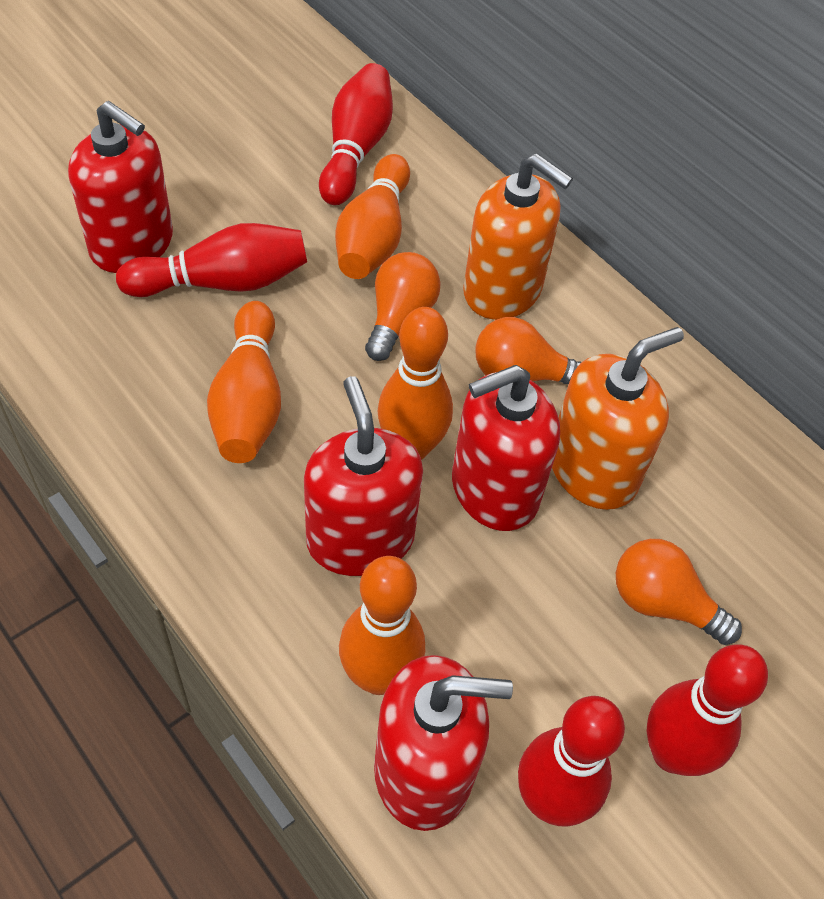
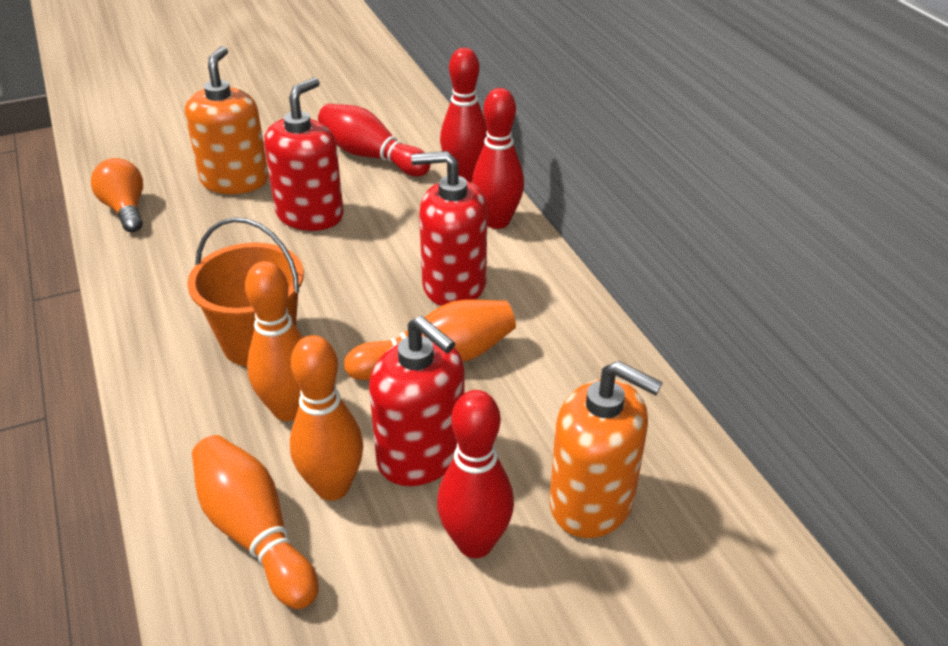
orange bucket: 0 -> 1
orange light bulb: 3 -> 1
red soap dispenser: 4 -> 3

